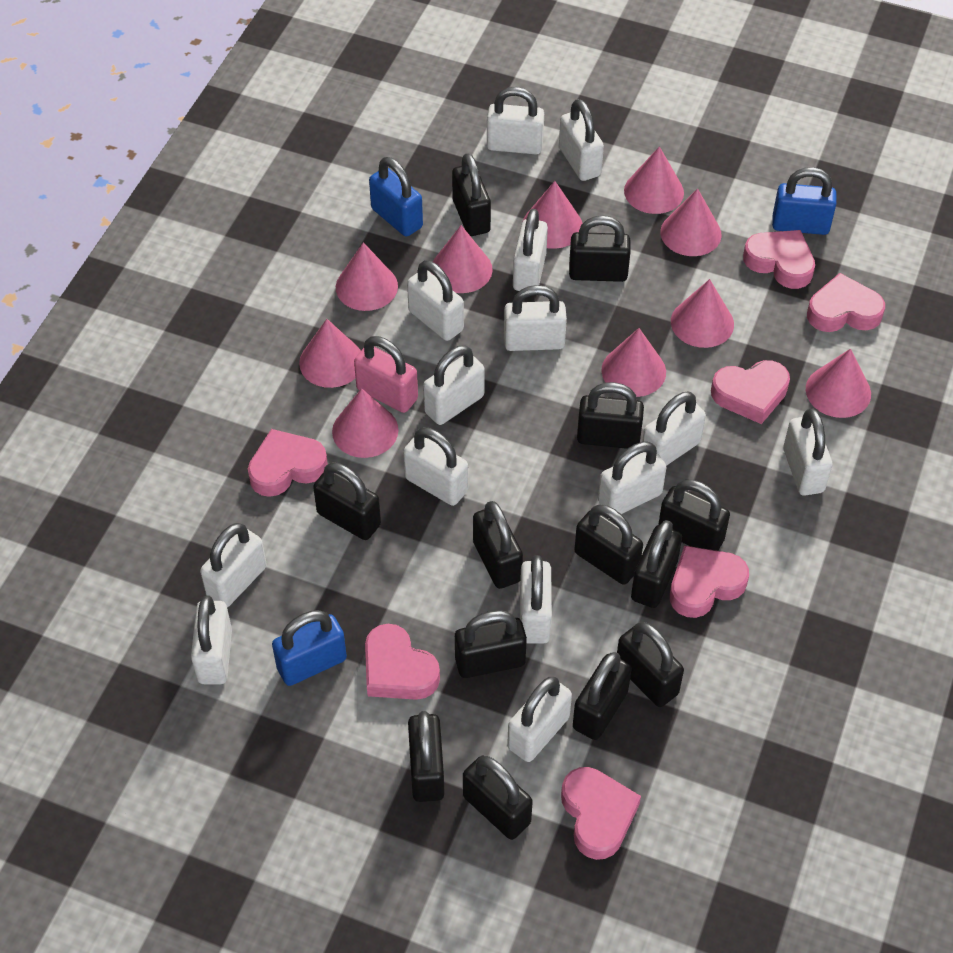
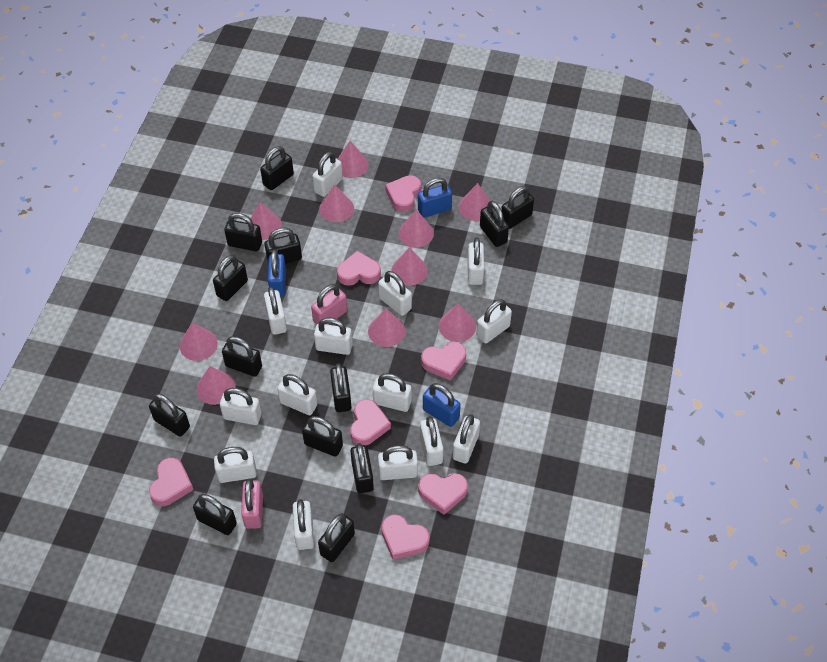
pink padlock: 1 -> 2

